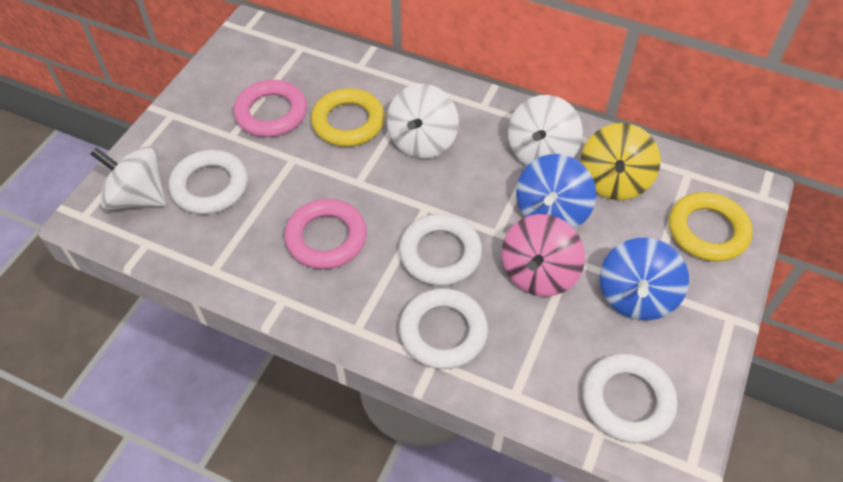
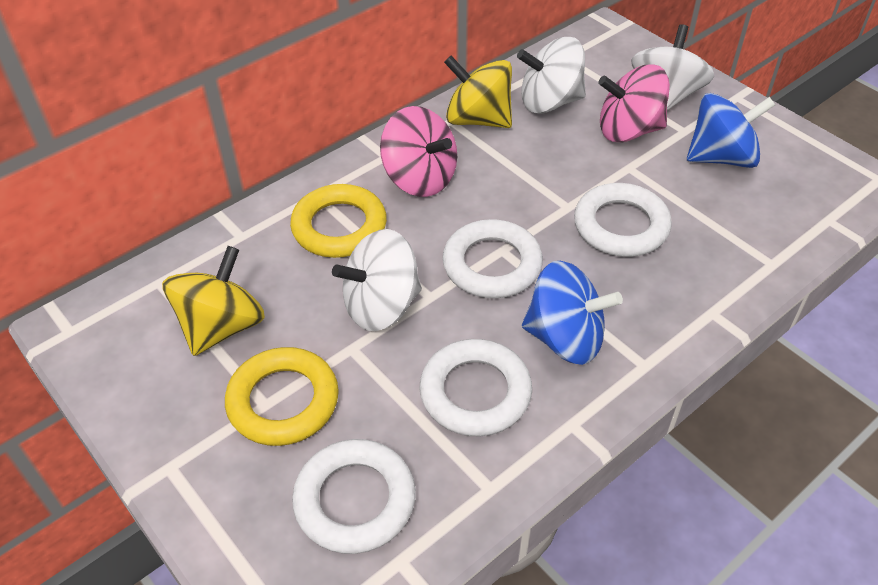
pink ring: 2 -> 0
pink spinning top: 1 -> 2
yellow spinning top: 1 -> 2

